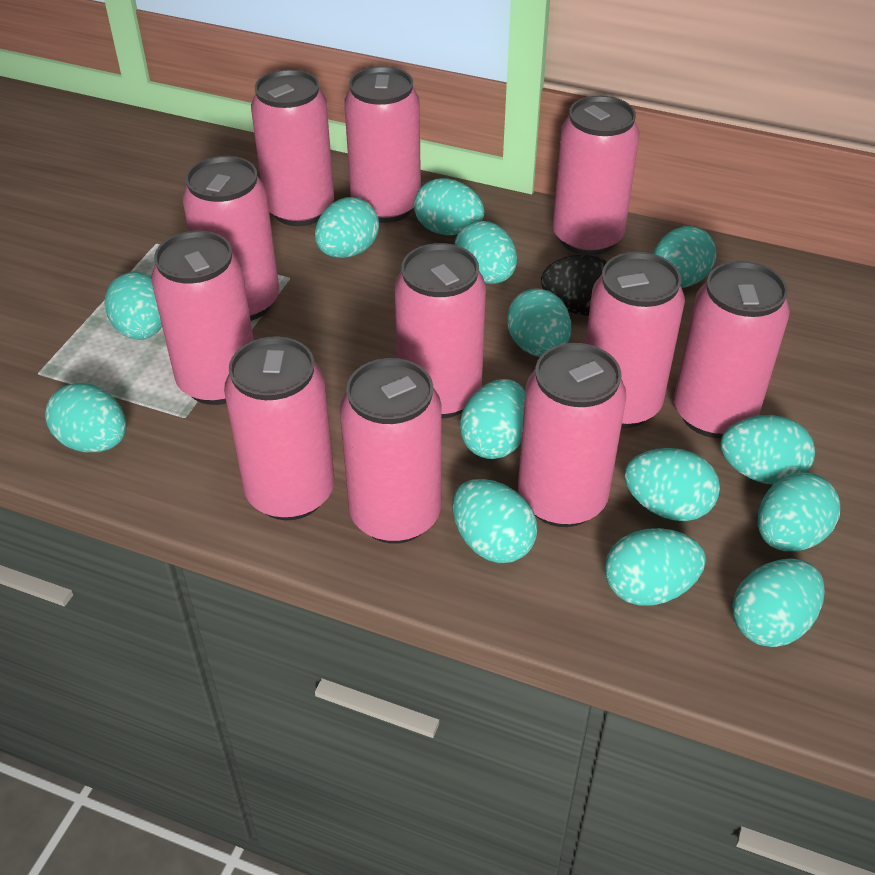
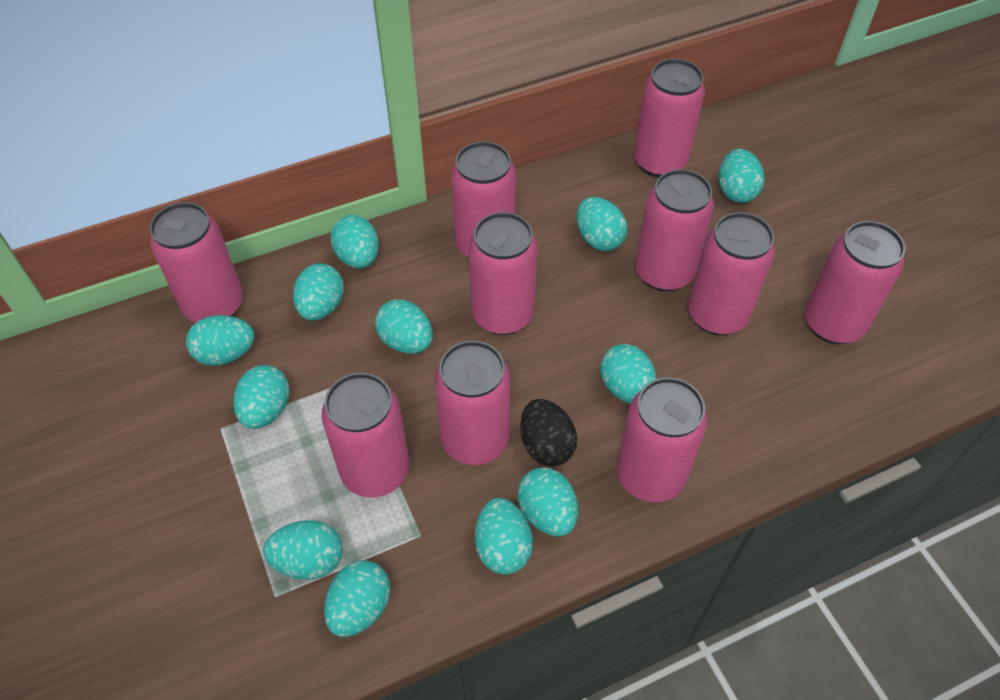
pink can: 11 -> 10
turquoise egg: 14 -> 12

